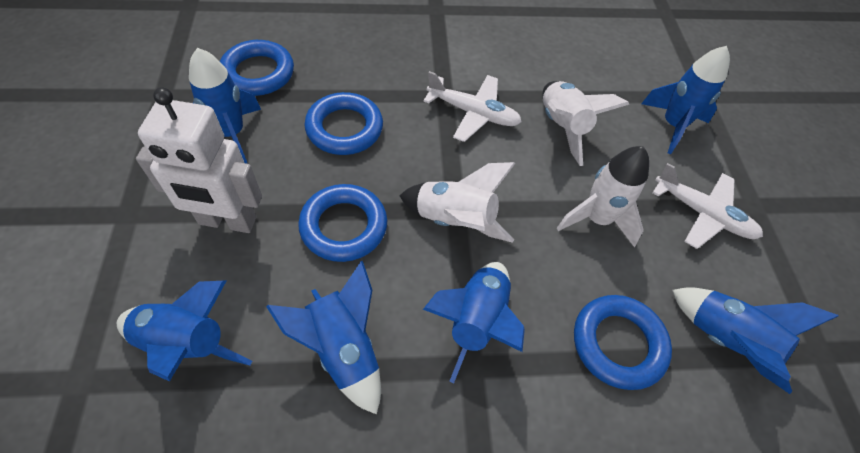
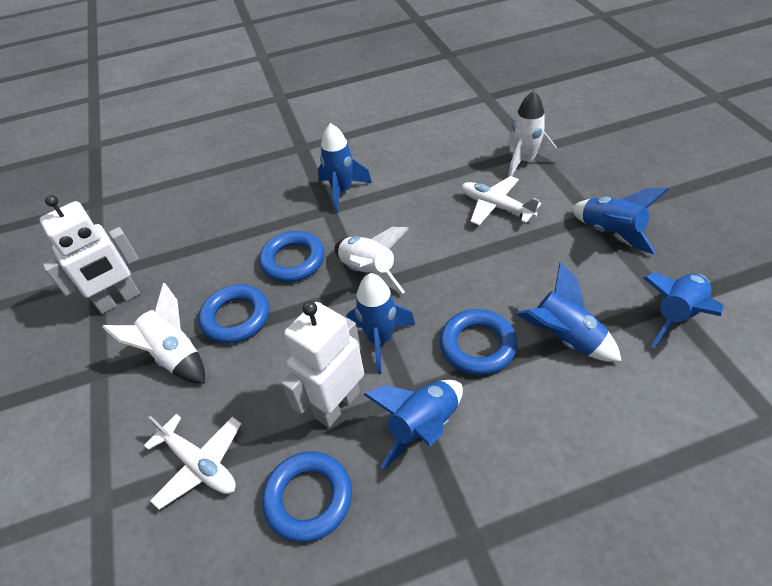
white robot: 1 -> 2

